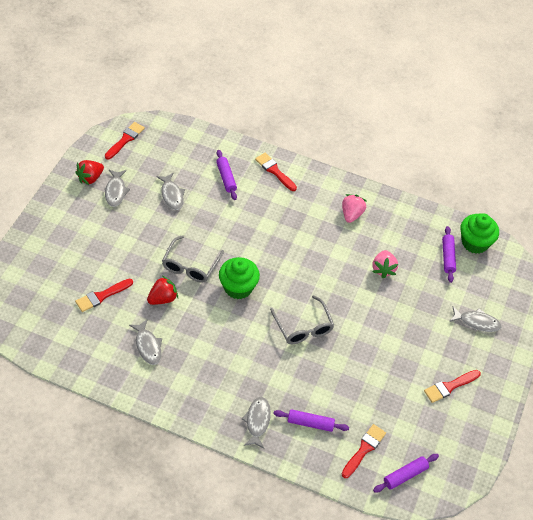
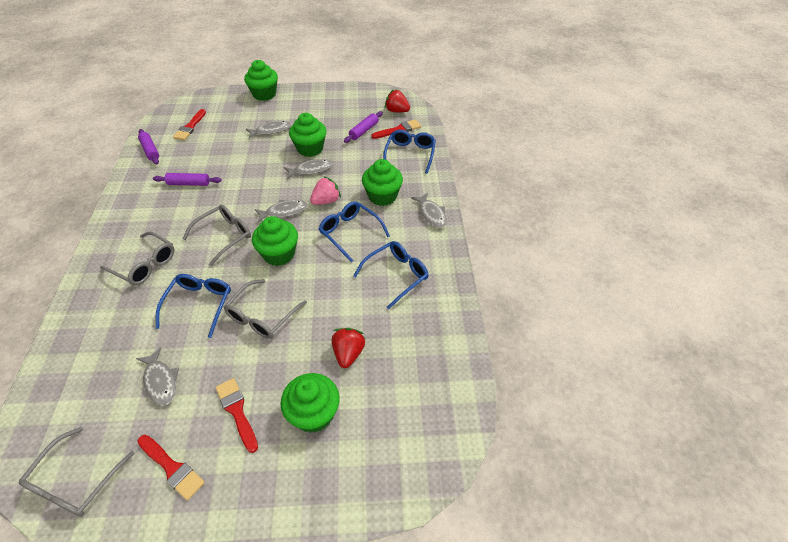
blue glasses: 0 -> 4
green cupcake: 2 -> 5
grey glasses: 2 -> 4
pink strawberry: 2 -> 1
purple rolling pin: 4 -> 3
red brush: 5 -> 4

